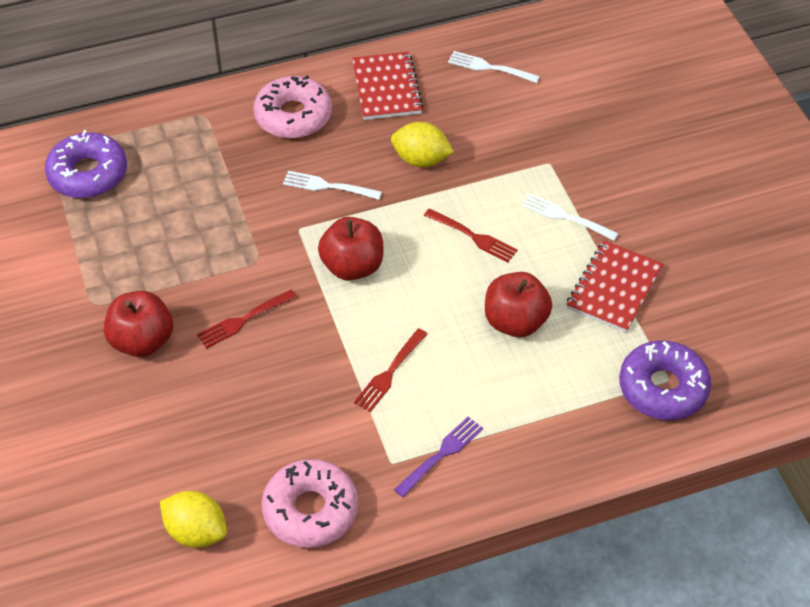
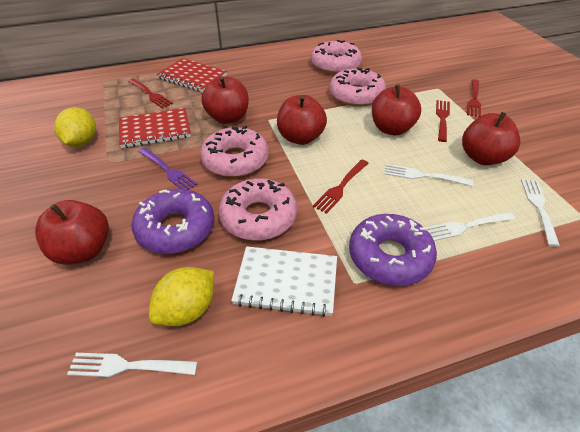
pink donut: 2 -> 4
red apple: 3 -> 5
red fork: 3 -> 4
white fork: 3 -> 4
white notebook: 0 -> 1

